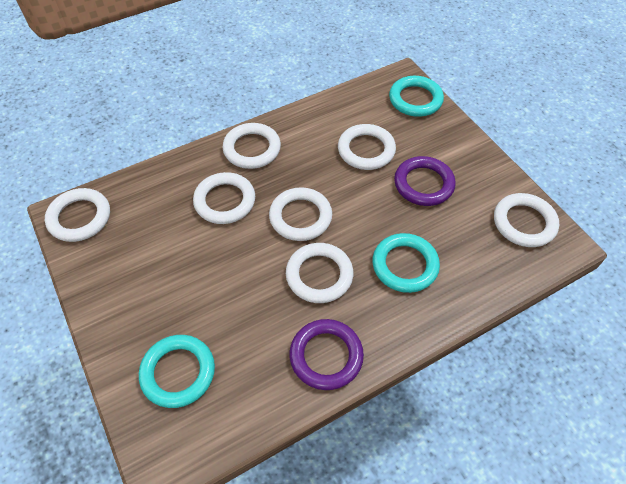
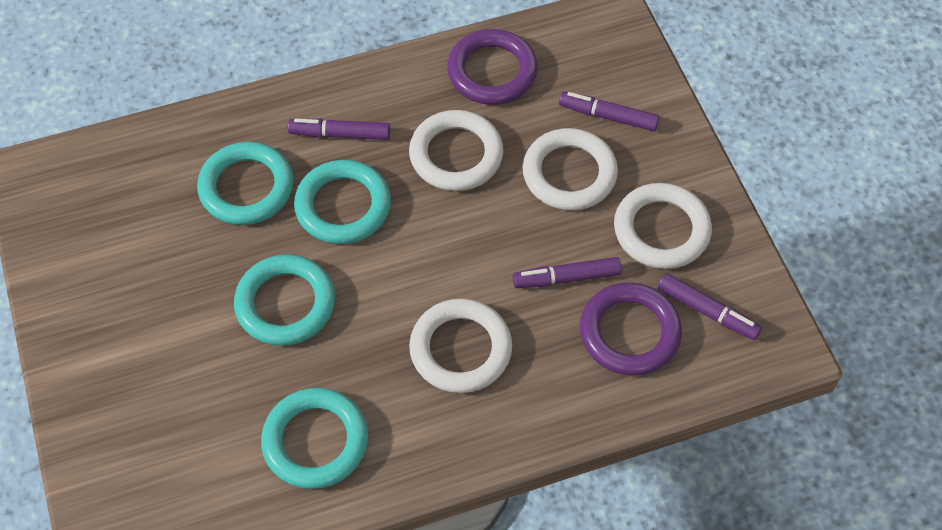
purple marker: 0 -> 4
turquoise ring: 3 -> 4
white ring: 7 -> 4

